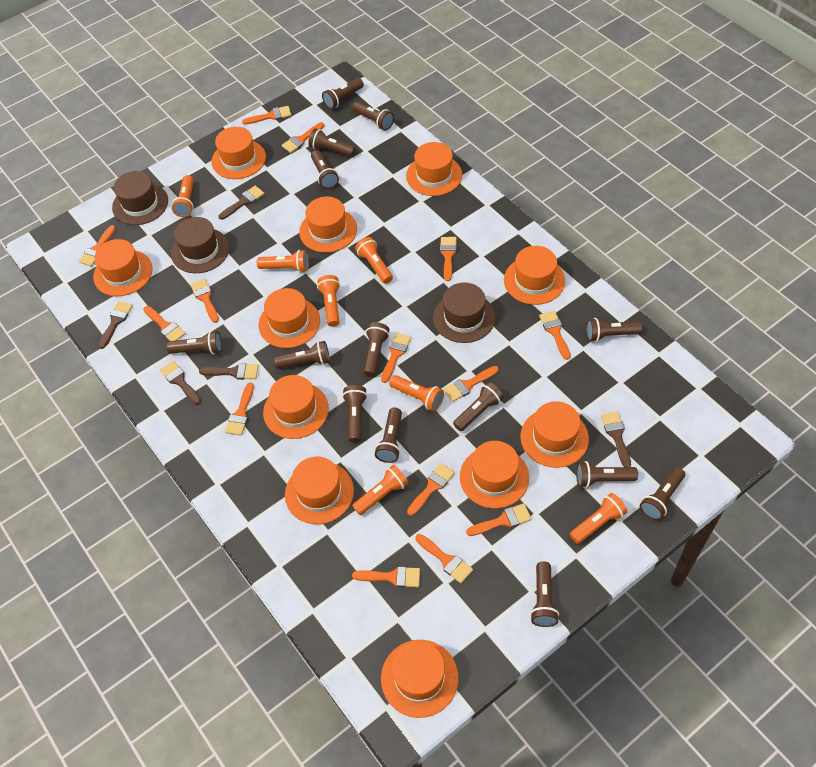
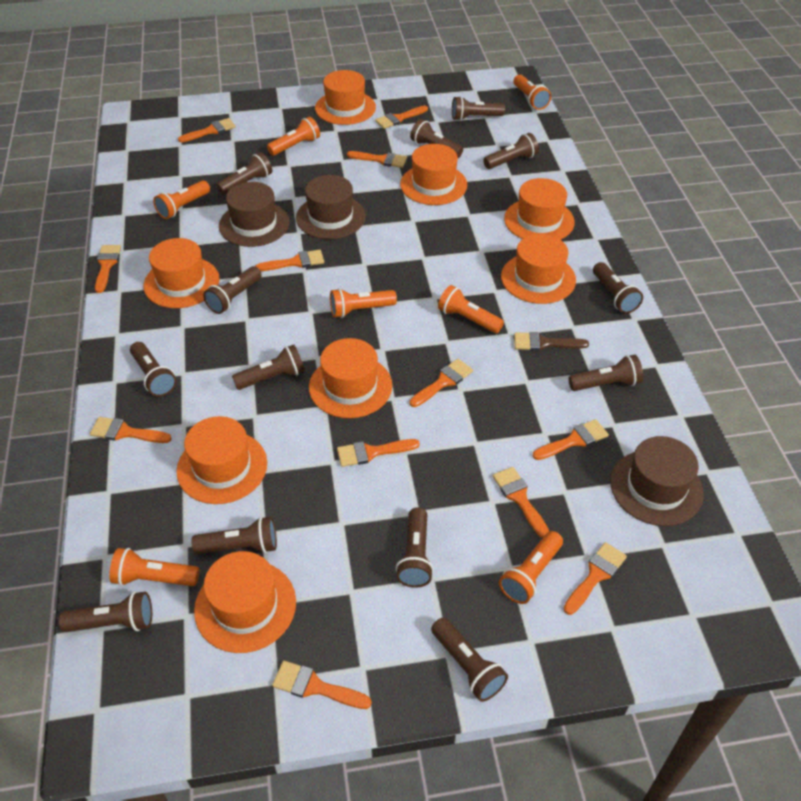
brown brush: 5 -> 1
brown flashlight: 14 -> 13
orange brush: 14 -> 12
orange hat: 11 -> 8

